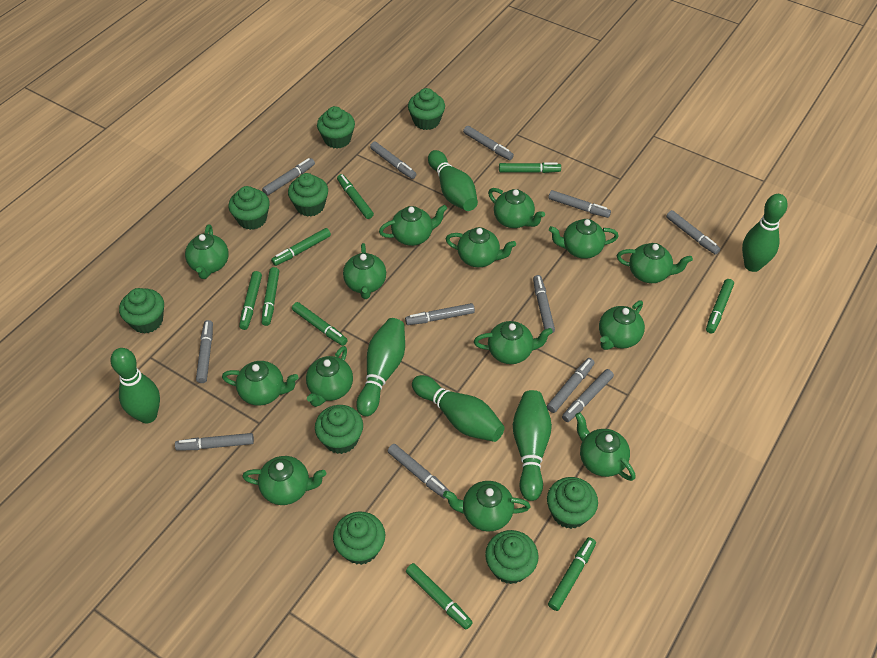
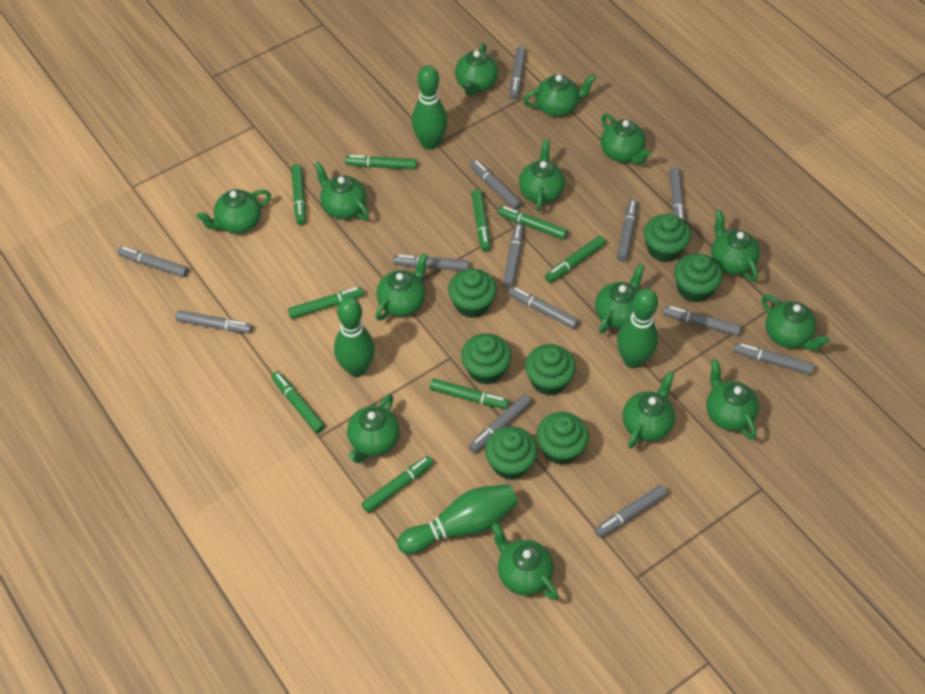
green bowling pin: 6 -> 4
green cupcake: 9 -> 7
grey marker: 12 -> 13

